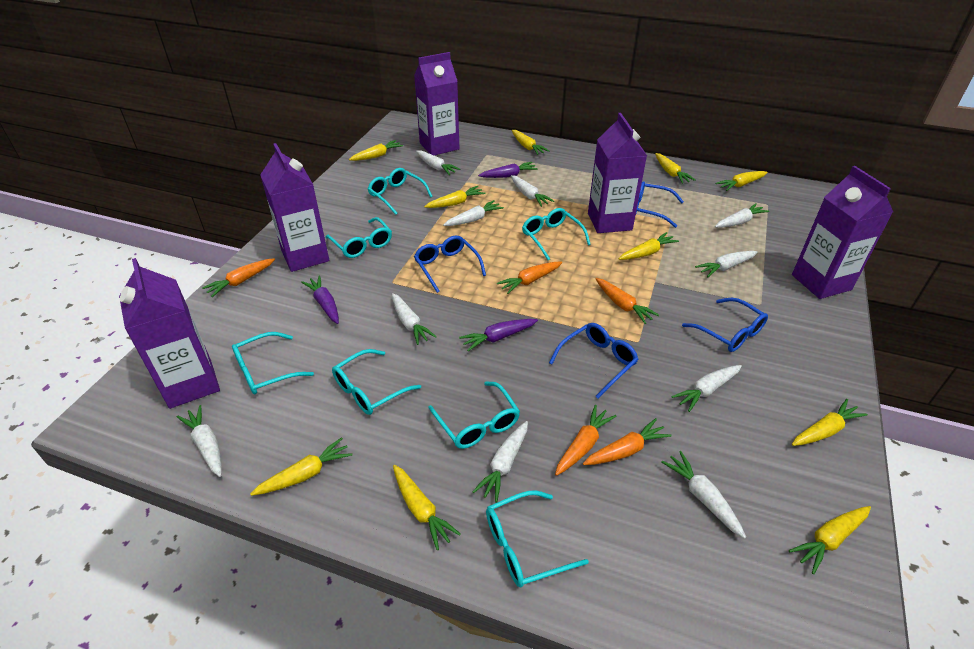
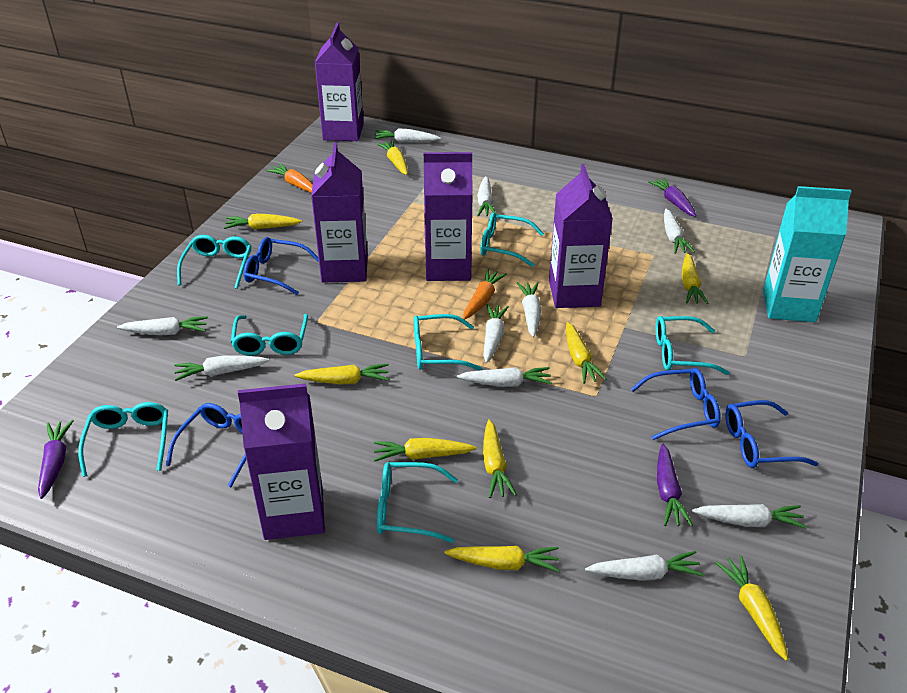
orange carrot: 5 -> 2
turquoise carton: 0 -> 1
yellow carrot: 10 -> 9

